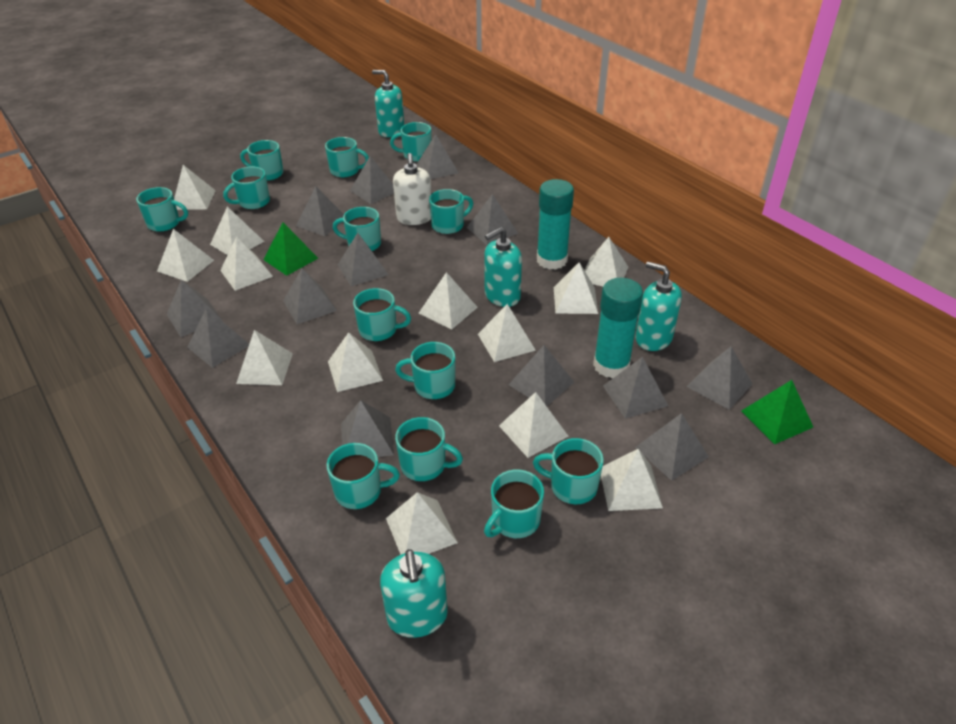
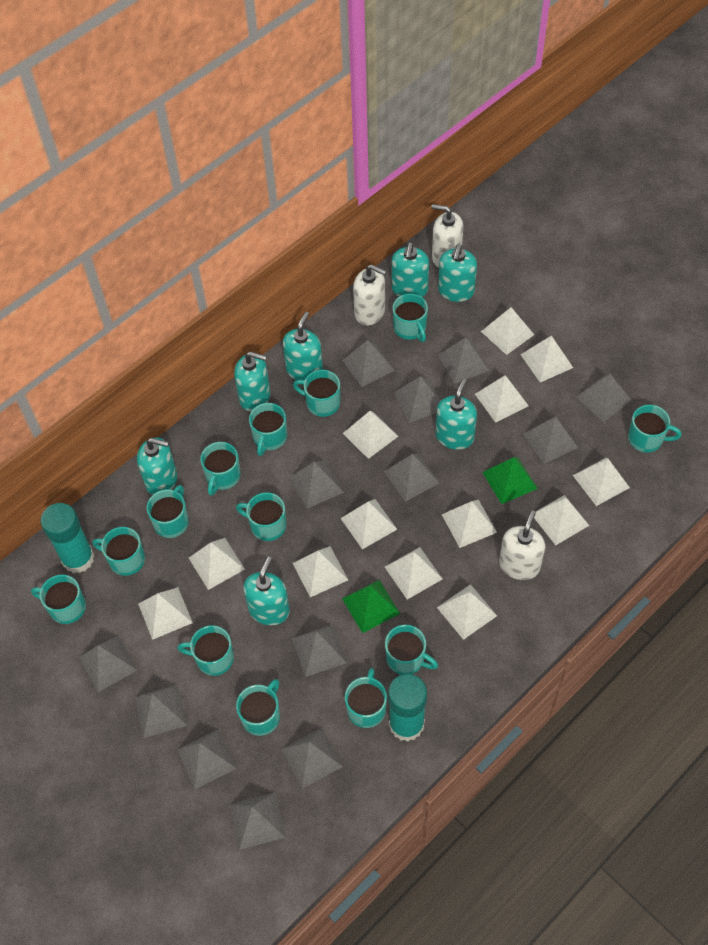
turquoise soap dispenser: 4 -> 7
white soap dispenser: 1 -> 3

